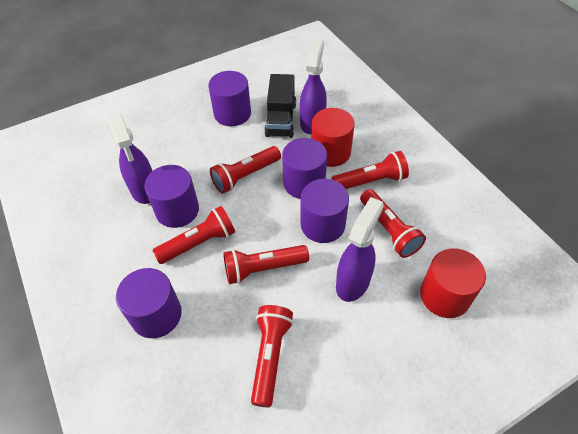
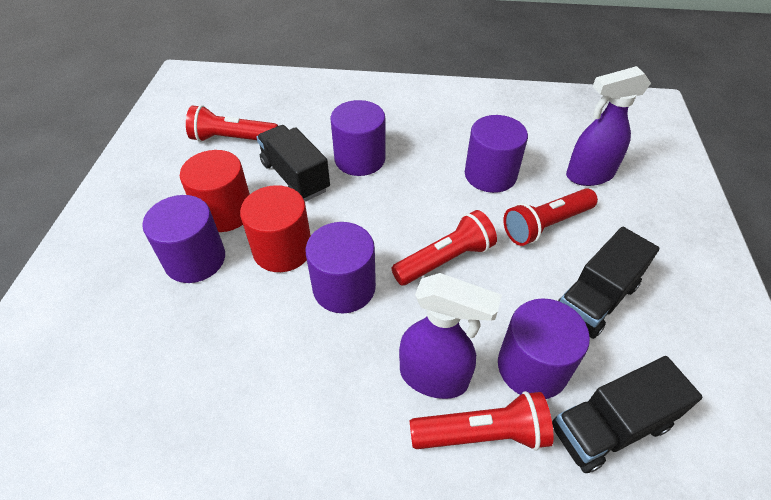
black truck: 1 -> 3
purple spray bottle: 3 -> 2
red flashlight: 6 -> 4

